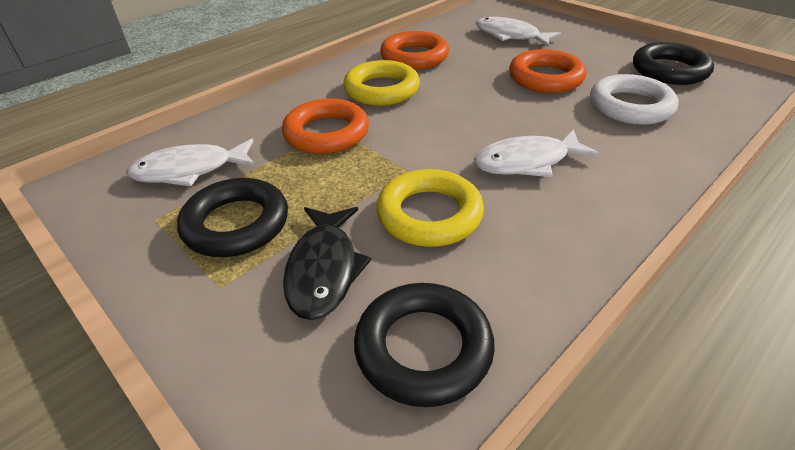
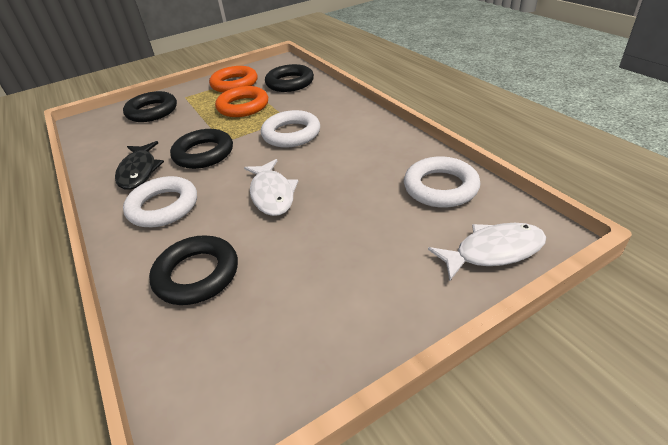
black ring: 3 -> 4
orange ring: 3 -> 2
white fish: 3 -> 2
white ring: 1 -> 3
yellow ring: 2 -> 0

